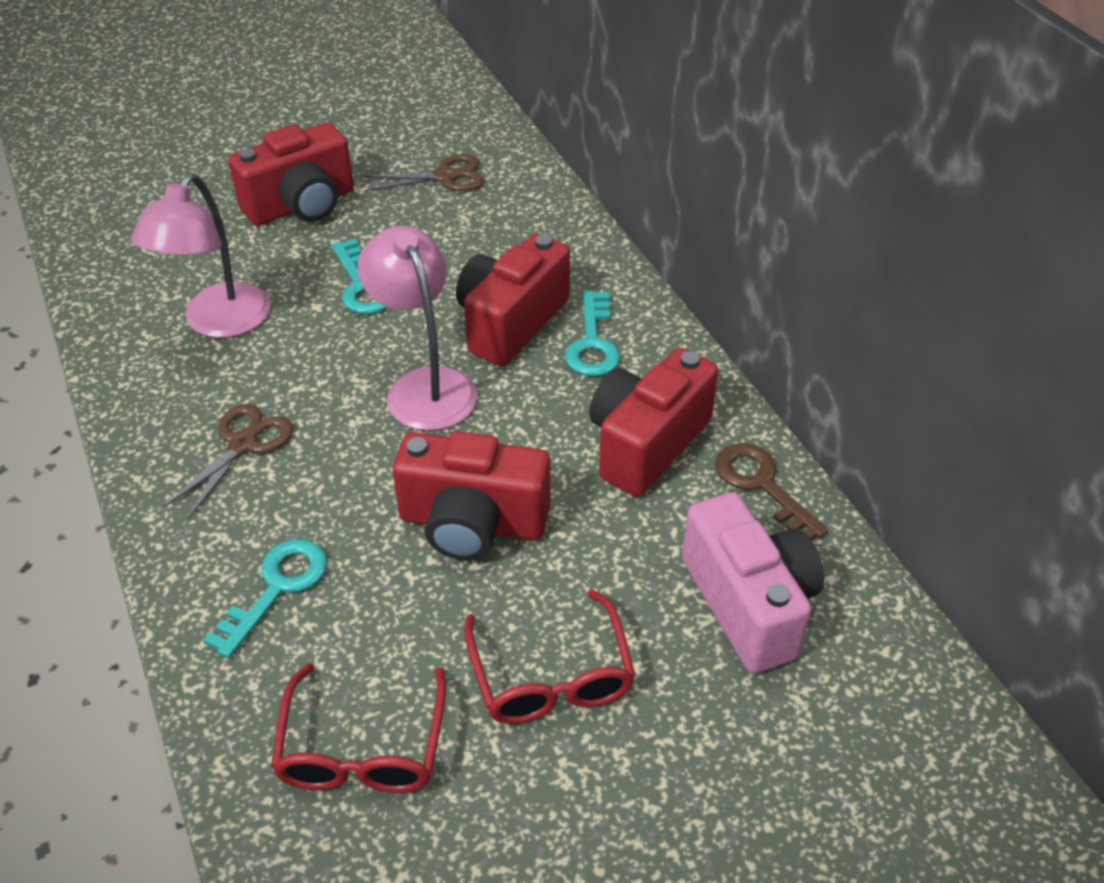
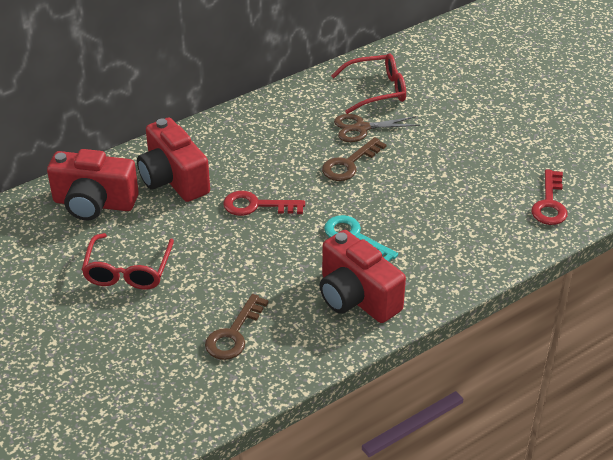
brown key: 1 -> 2
brown scissors: 2 -> 1
pink camera: 1 -> 0
pink lamp: 2 -> 0
red camera: 4 -> 3
red key: 0 -> 2
turquoise key: 3 -> 1

